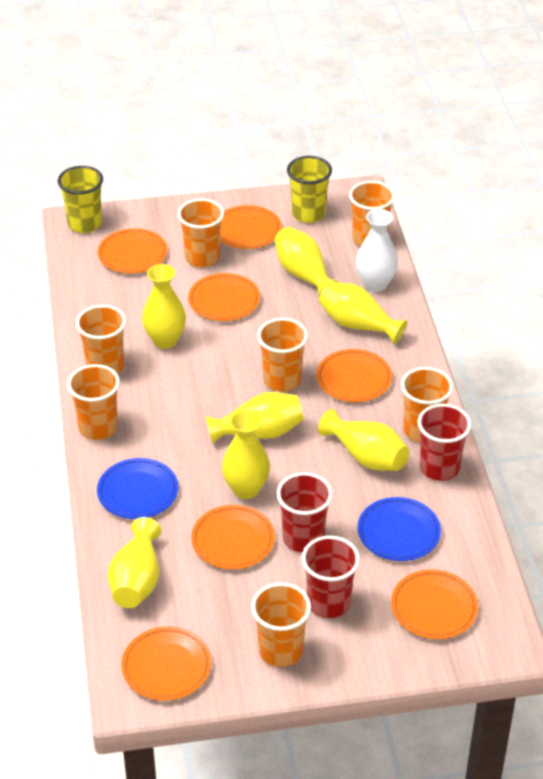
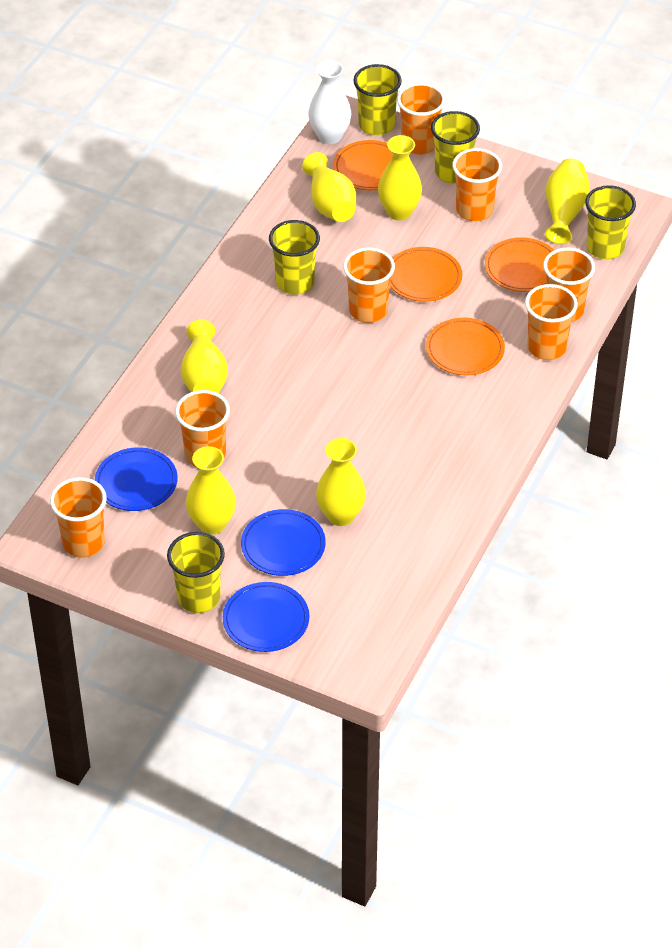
blue plate: 2 -> 3
orange plate: 7 -> 4
red cup: 3 -> 0
yellow cup: 2 -> 5
yellow vase: 7 -> 6

